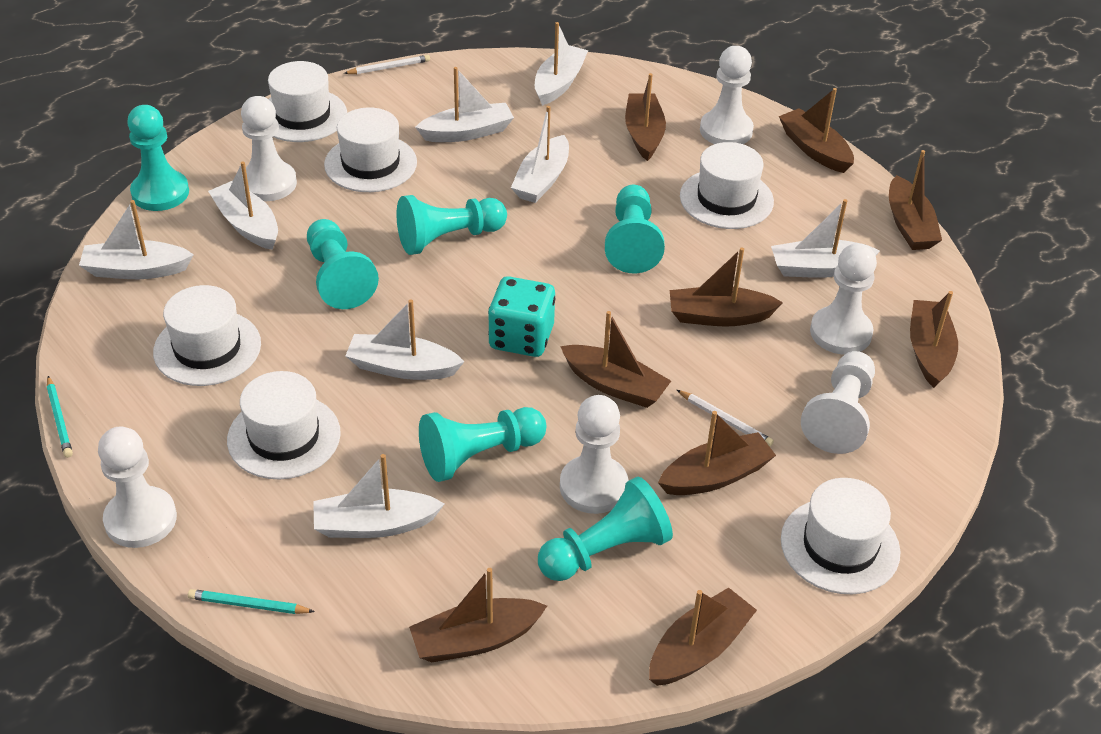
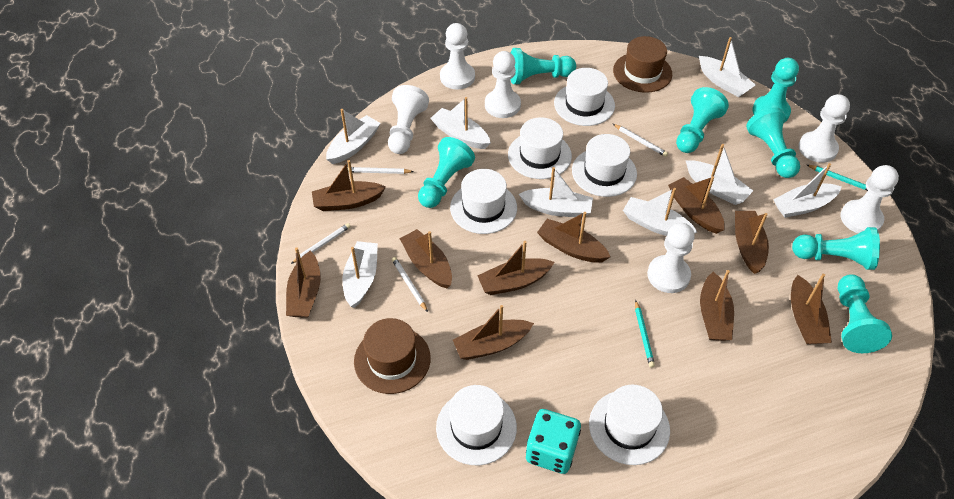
brown boat: 9 -> 10
brown hat: 0 -> 2
turquoise pawn: 6 -> 7
white pencil: 2 -> 4

